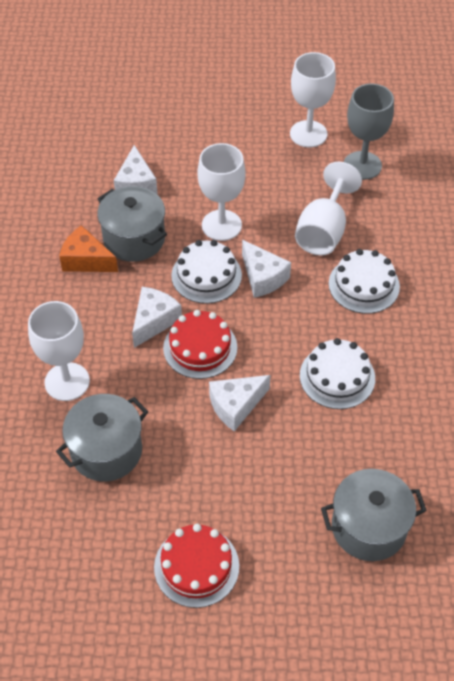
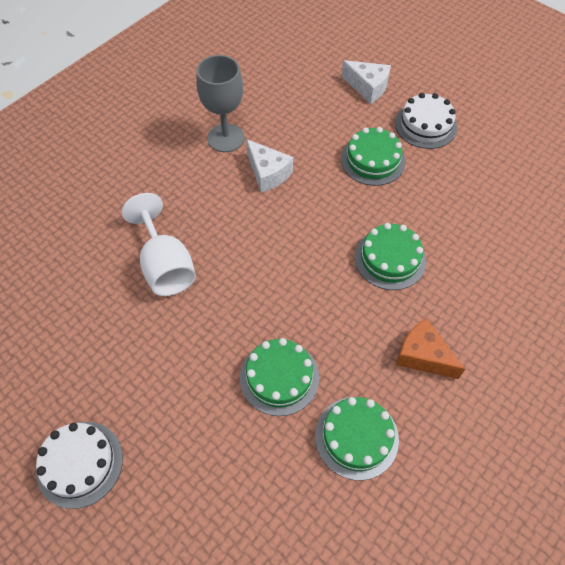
green cake: 0 -> 4
grey pot: 3 -> 0
red cake: 2 -> 0
white cake: 3 -> 2
white cheese: 4 -> 2
white goblet: 4 -> 1

